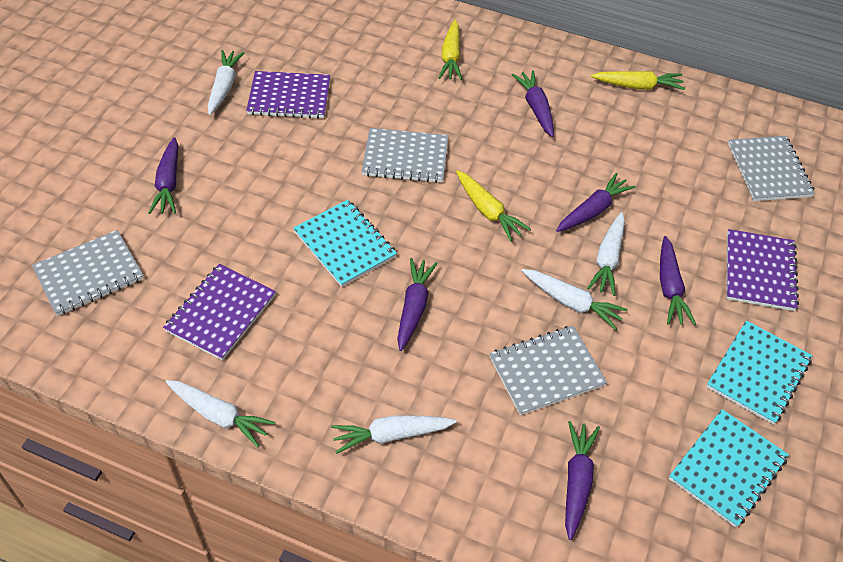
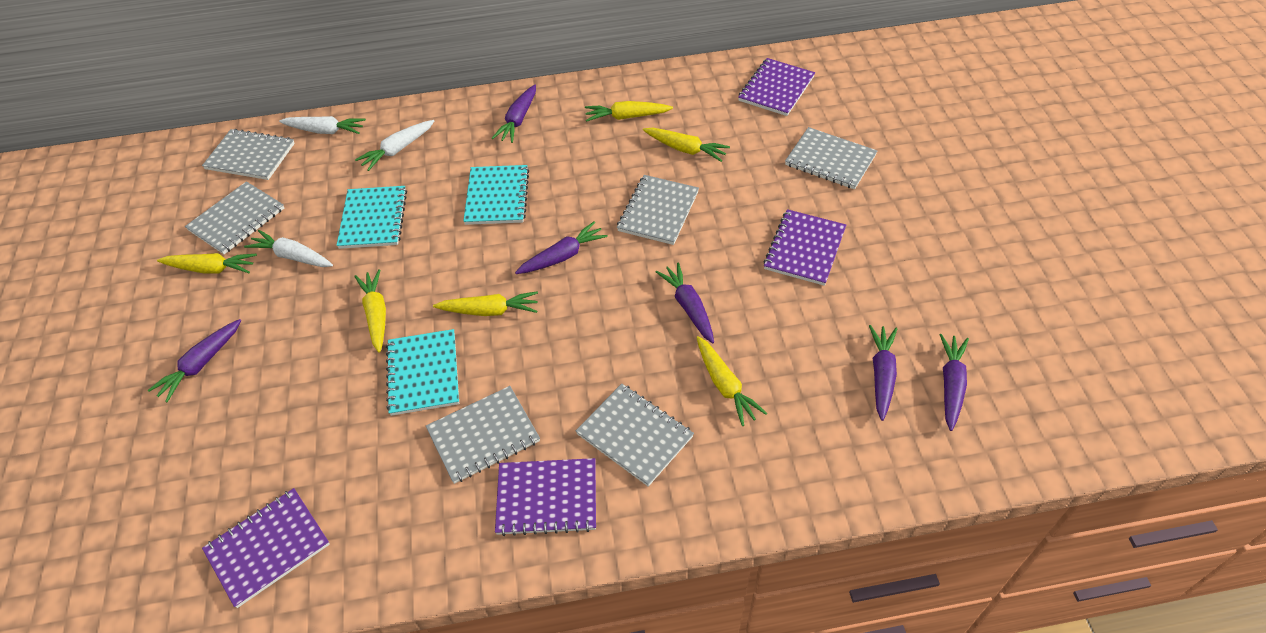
grey notebook: 4 -> 6
purple notebook: 3 -> 4
white carrot: 5 -> 3
yellow carrot: 3 -> 6

